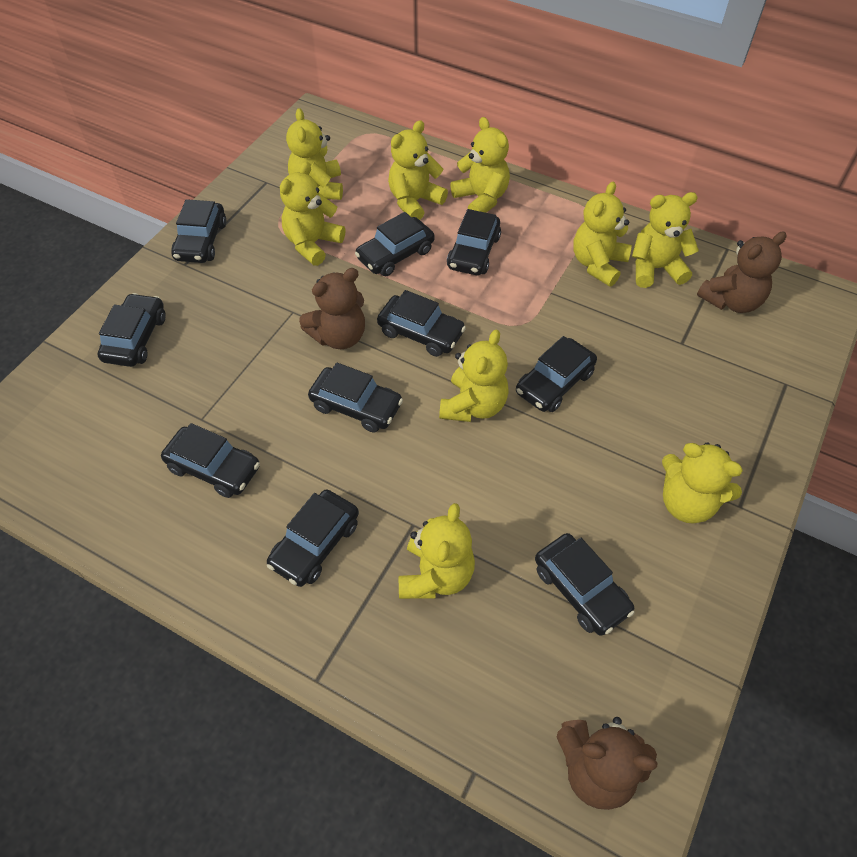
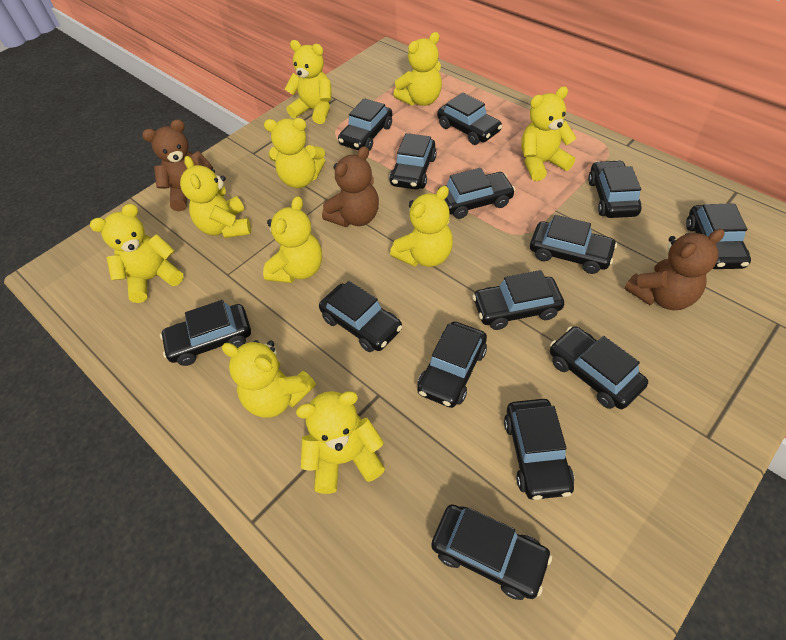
black car: 10 -> 14
yellow teddy bear: 9 -> 10

